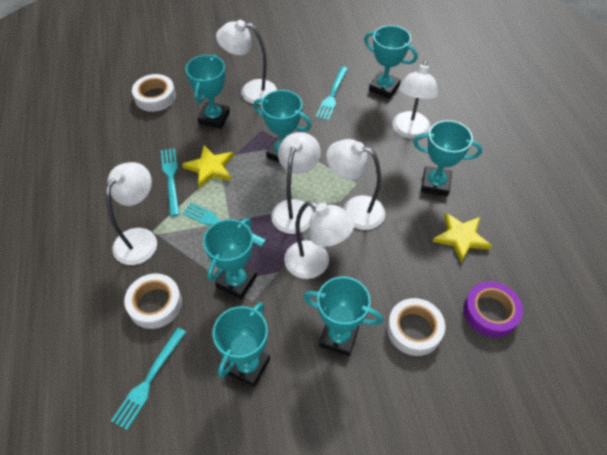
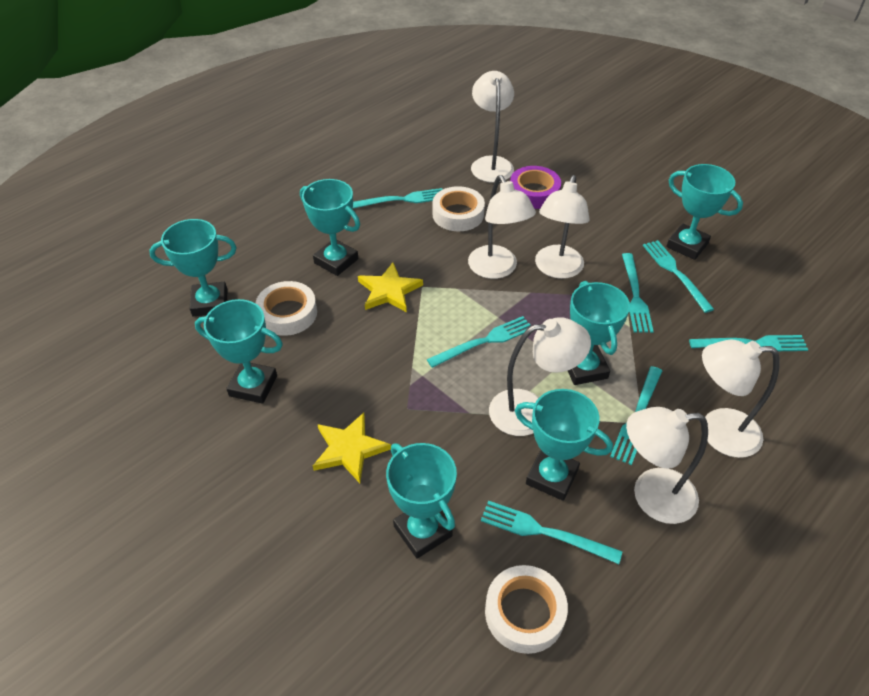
turquoise fork: 4 -> 7

